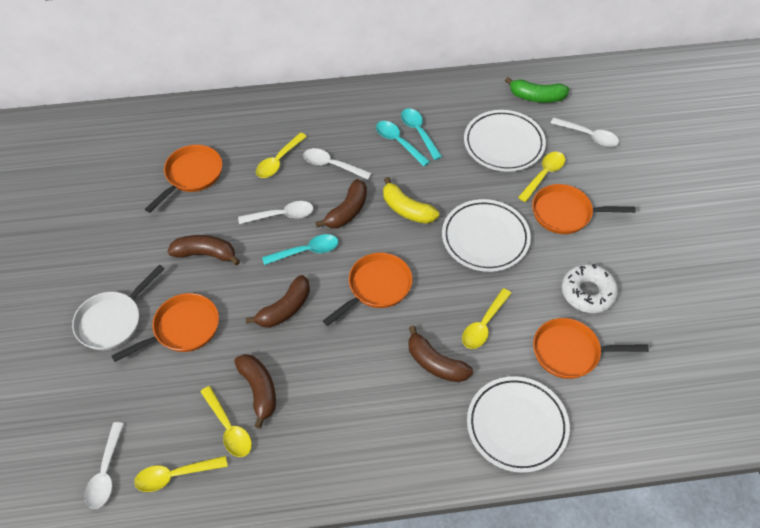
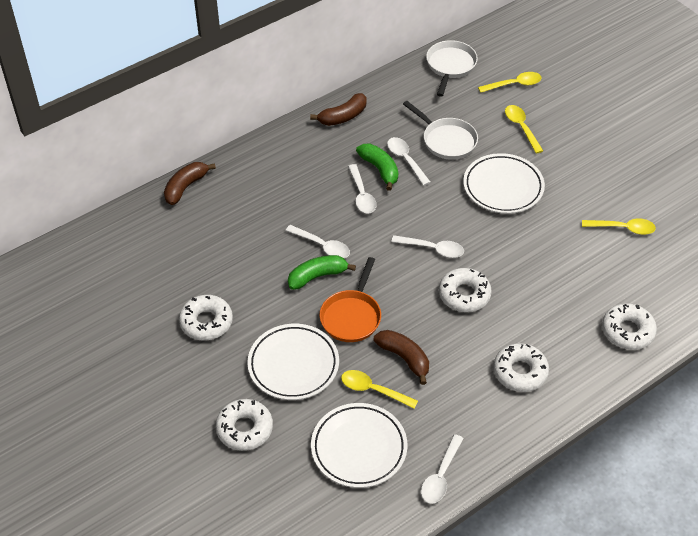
brown banana: 5 -> 3
green banana: 1 -> 2
orange pan: 5 -> 1
turquoise spoon: 3 -> 0
white donut: 1 -> 5
white pan: 1 -> 2
white spoon: 4 -> 5
yellow banana: 1 -> 0
yellow spoon: 5 -> 4

